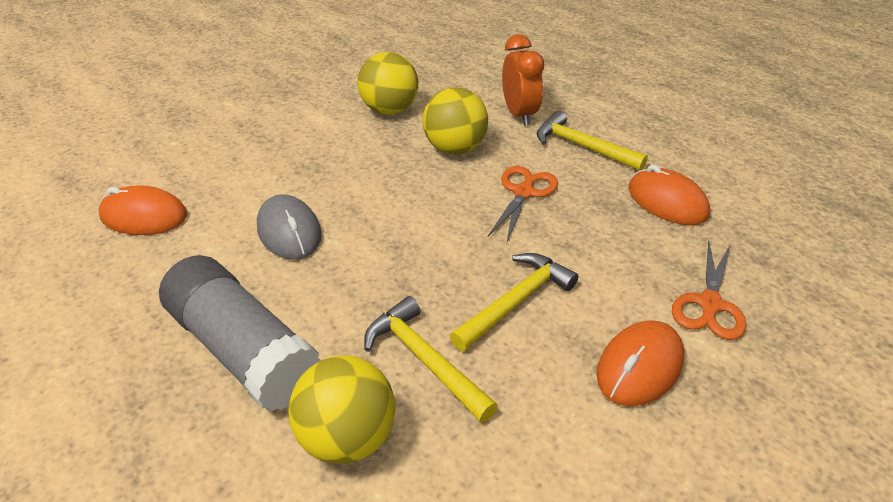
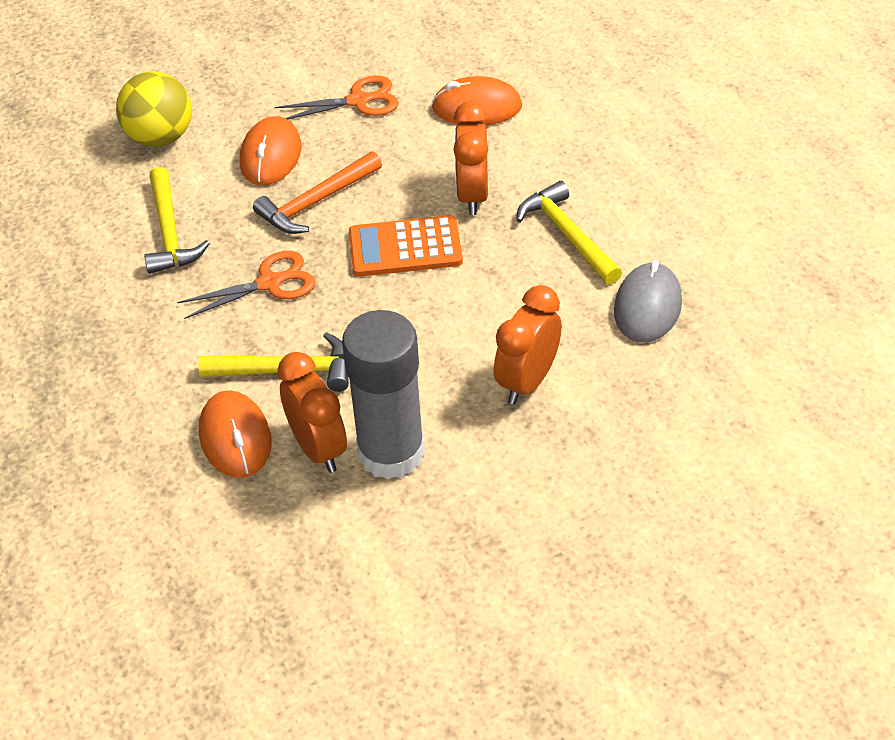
orange calculator: 0 -> 1
orange clock: 1 -> 3
orange hammer: 0 -> 1
yellow ball: 3 -> 1

